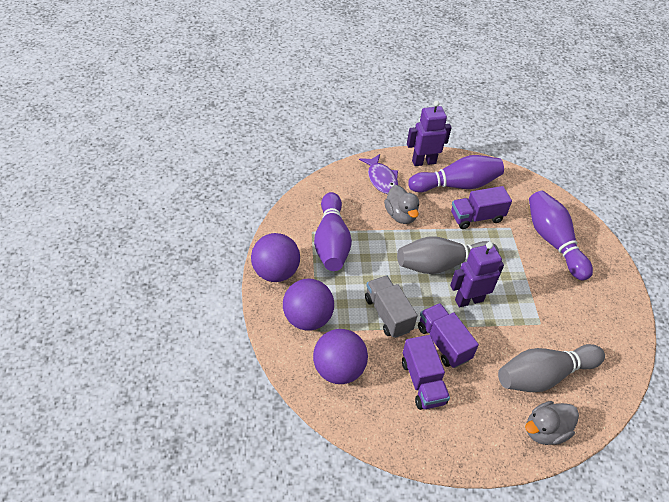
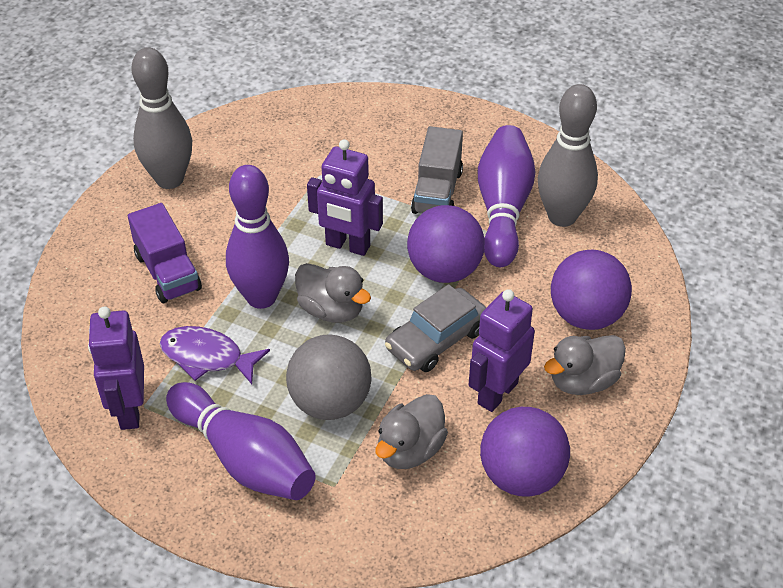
grey ball: 0 -> 1
grey car: 0 -> 1
grey duck: 2 -> 3
purple robot: 2 -> 3
purple truck: 3 -> 1

